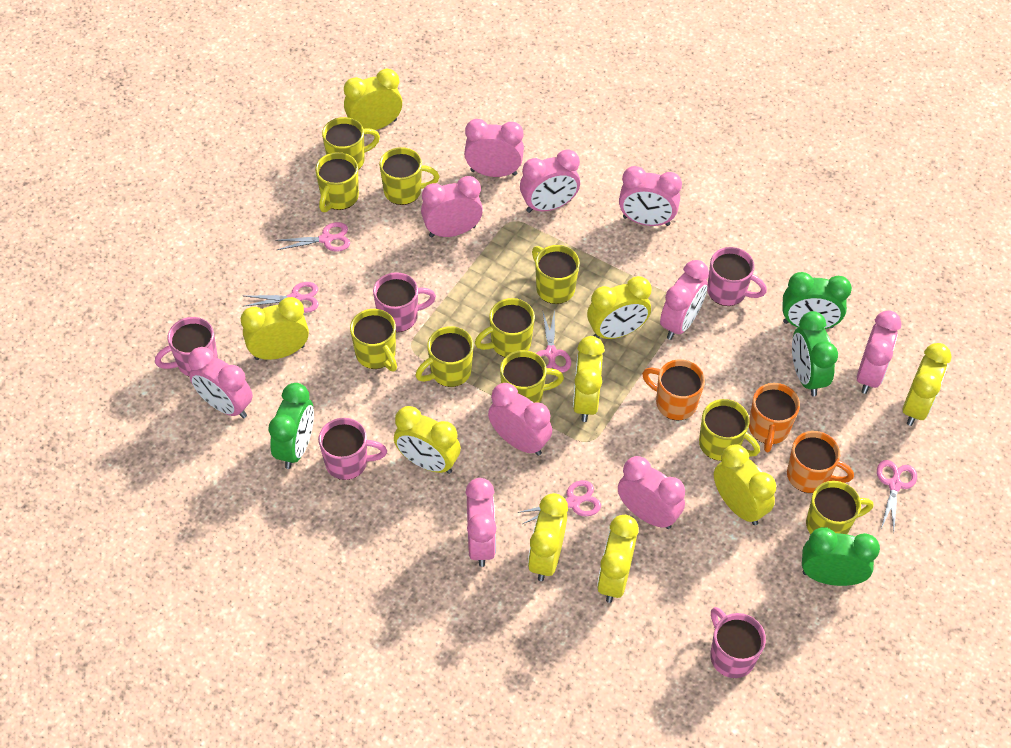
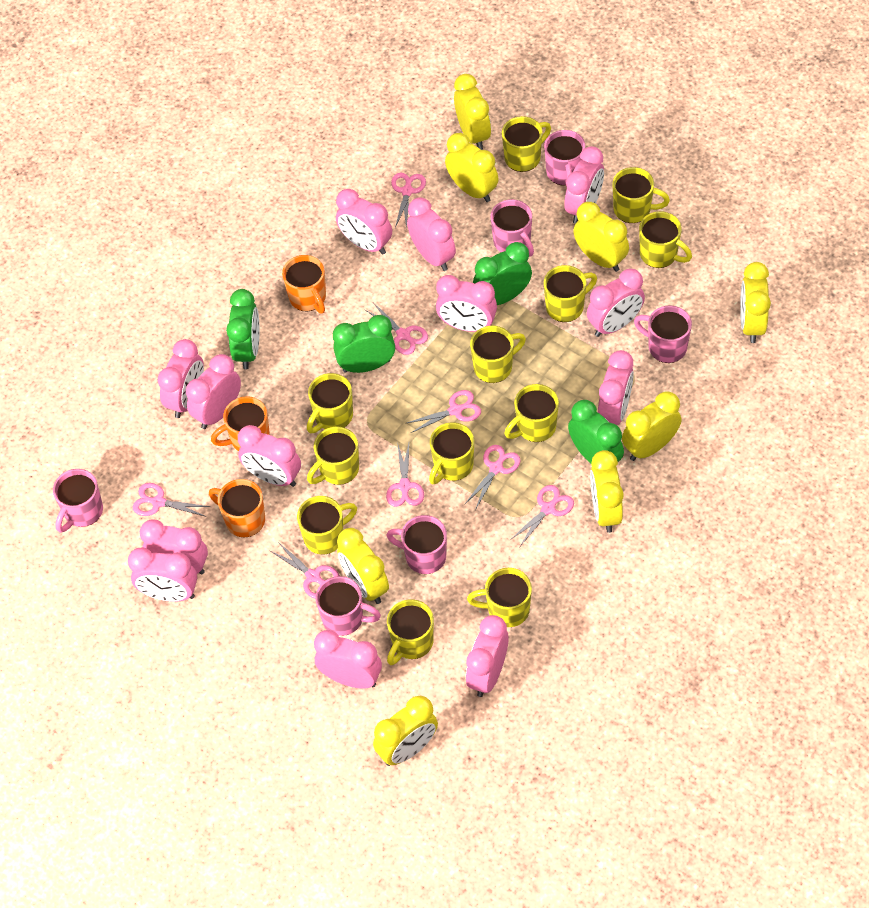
pink clock: 10 -> 13
pink mug: 5 -> 6
pink scissors: 5 -> 8
yellow clock: 9 -> 8
yellow mug: 10 -> 12

